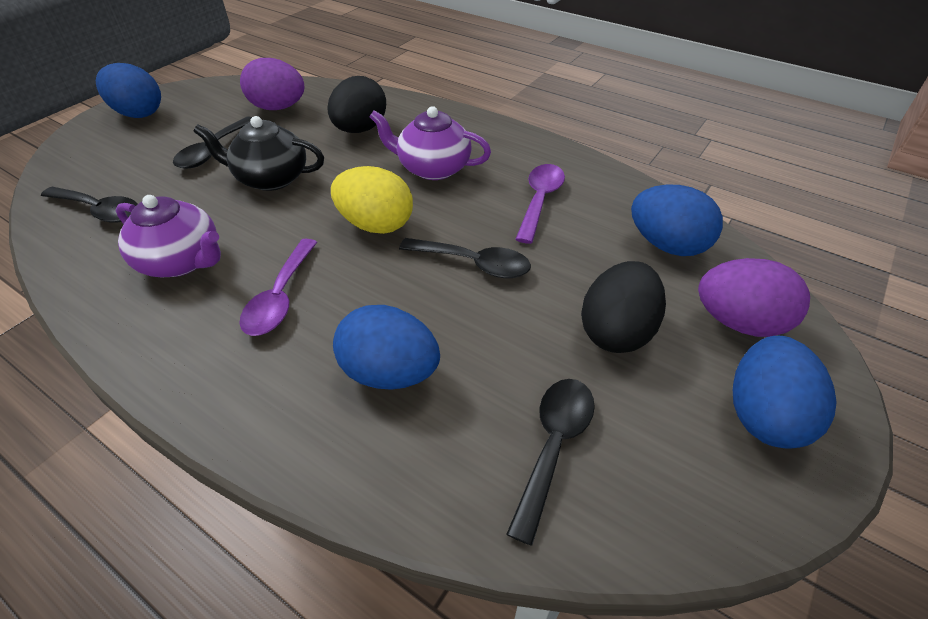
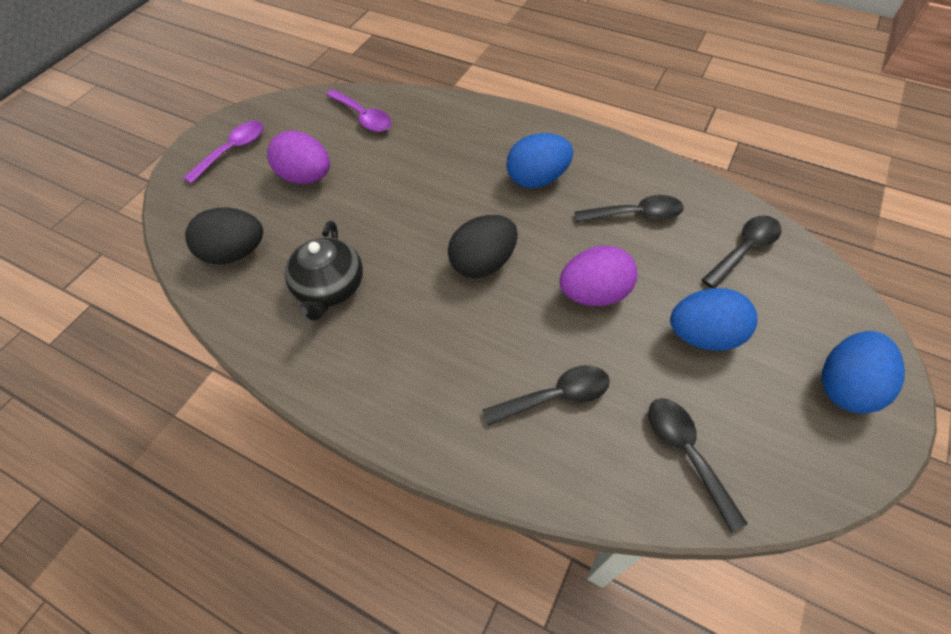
blue egg: 4 -> 3
purple teapot: 2 -> 0
yellow egg: 1 -> 0

